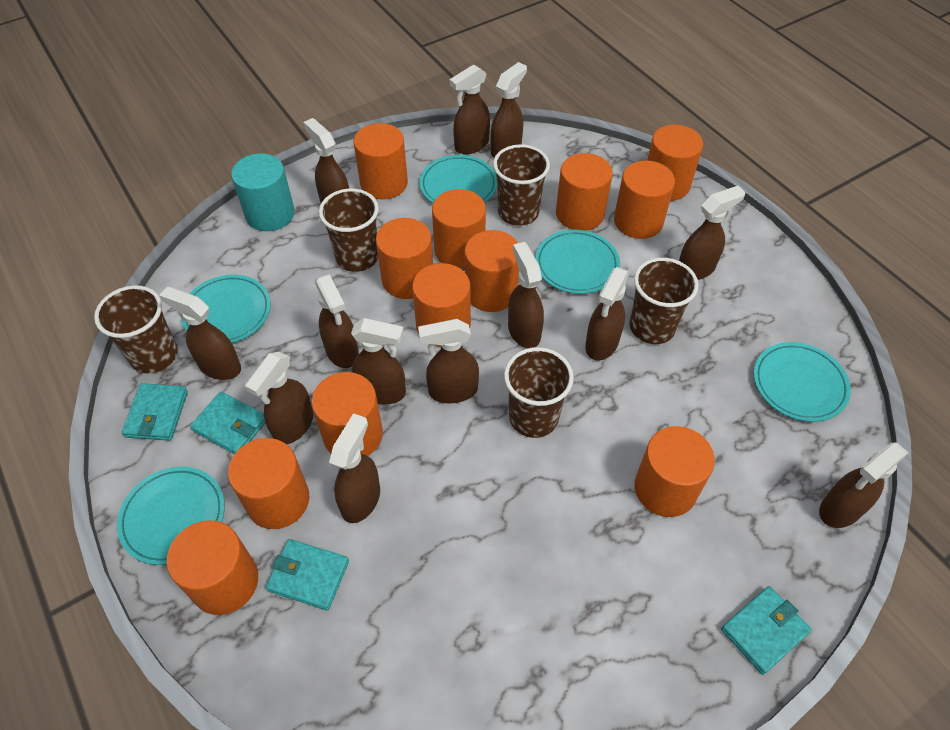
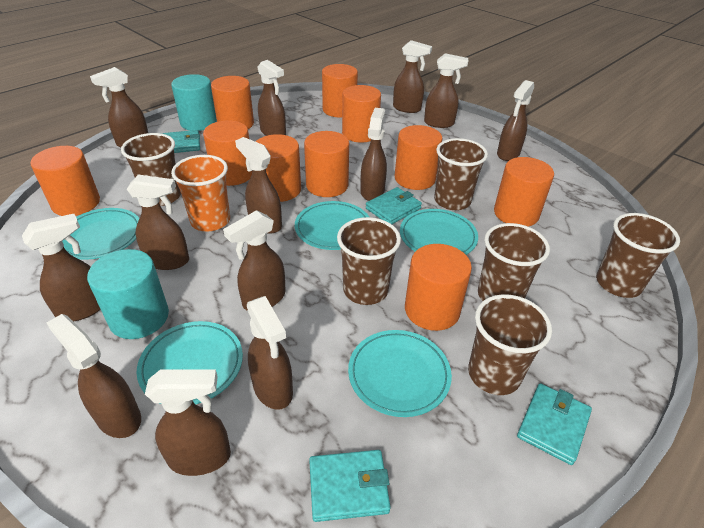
brown cup: 5 -> 6
orange cup: 0 -> 1
orange cylinder: 12 -> 10
turquoise cylinder: 1 -> 2

